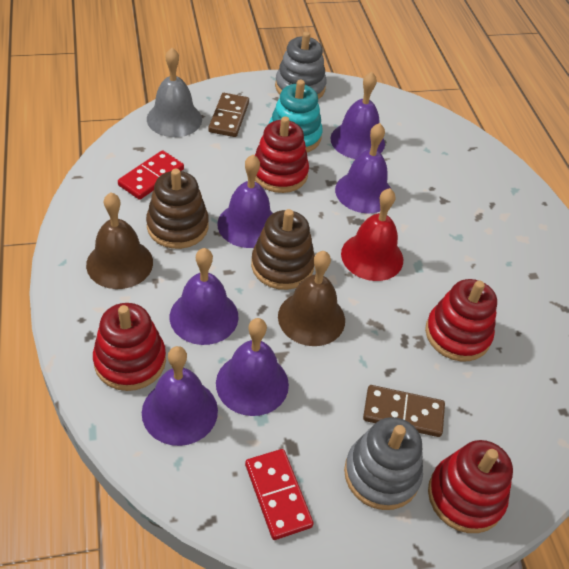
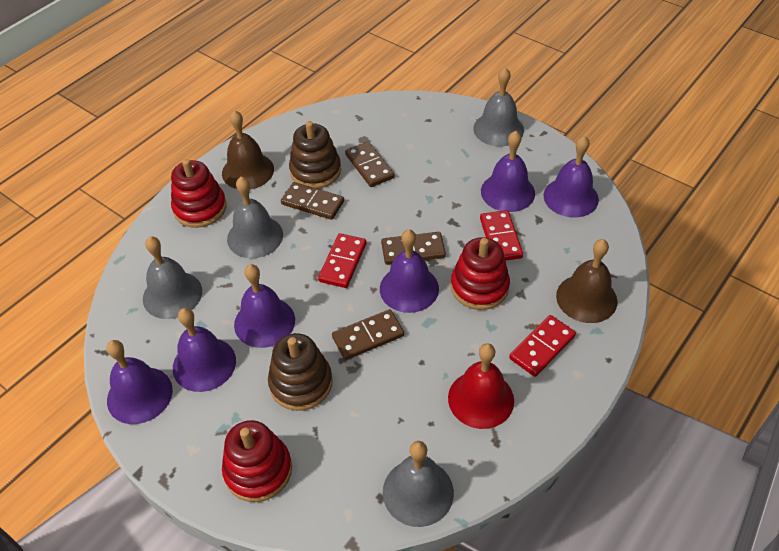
brown domino: 2 -> 4
grey bell: 1 -> 4
grey stacking toy: 2 -> 0
red domino: 2 -> 3
red stacking toy: 4 -> 3
turquoise stacking toy: 1 -> 0

